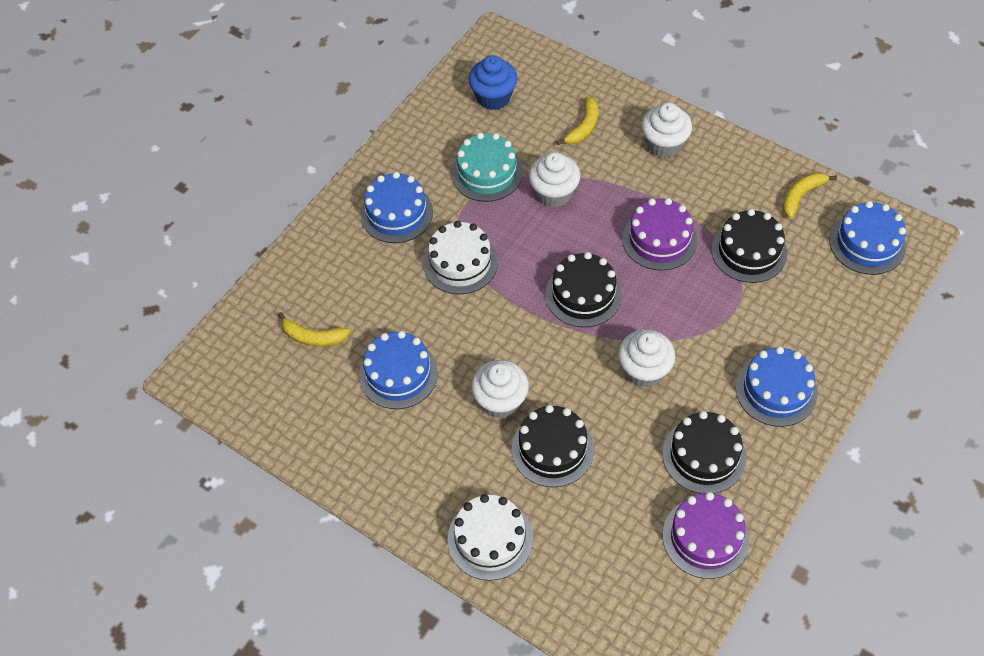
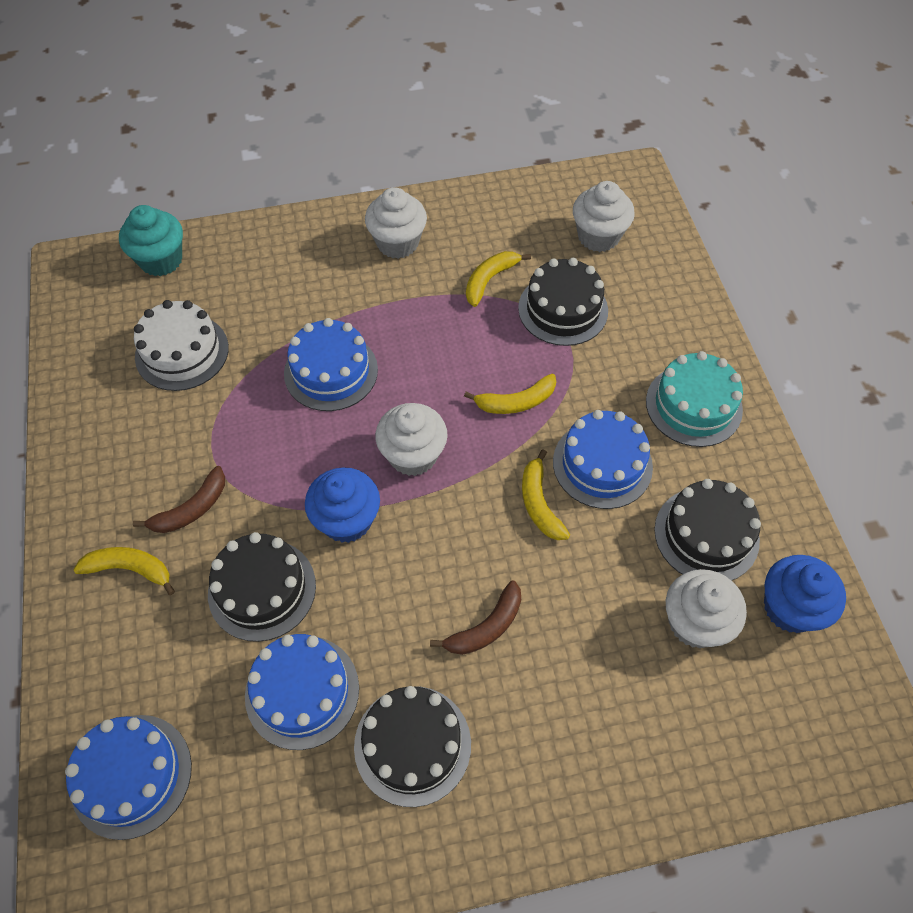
blue cupcake: 1 -> 2
brown banana: 0 -> 2
purple cake: 2 -> 0
turquoise cupcake: 0 -> 1
white cake: 2 -> 1
yellow banana: 3 -> 4

